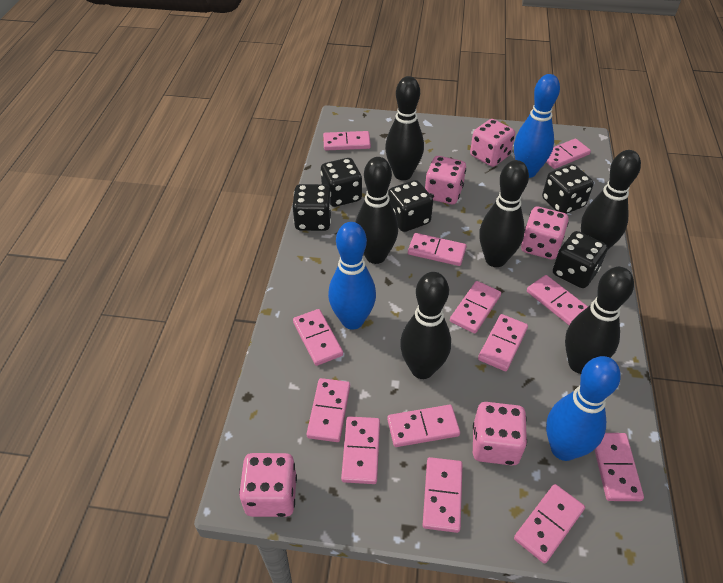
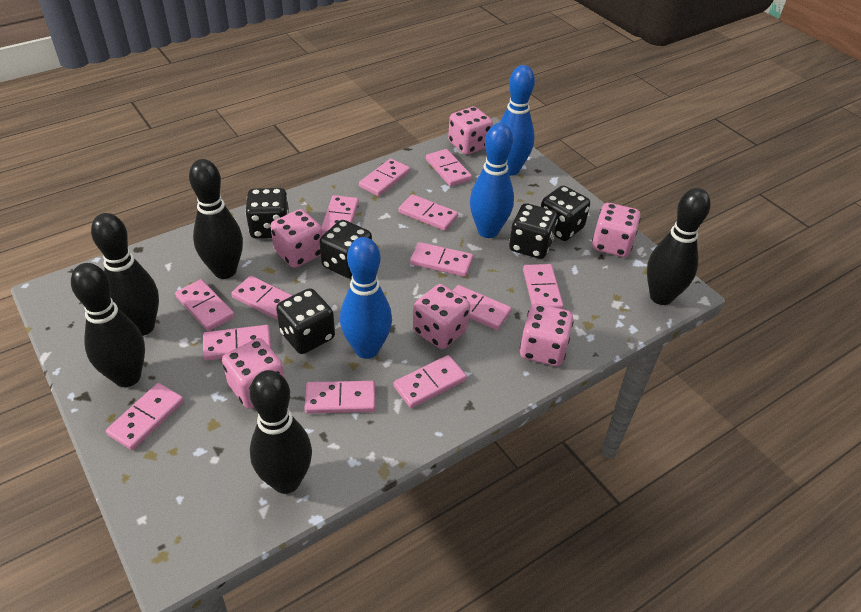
black bowling pin: 6 -> 5
pink dice: 5 -> 6

